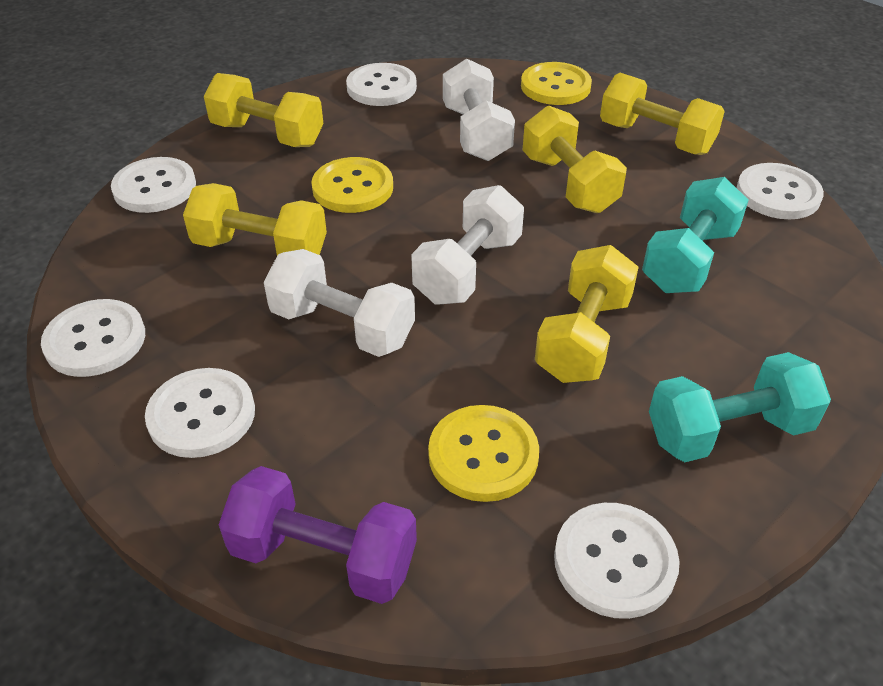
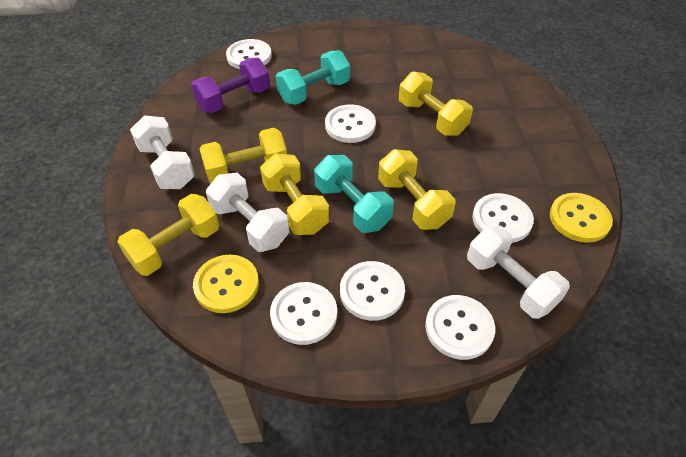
yellow button: 3 -> 2

